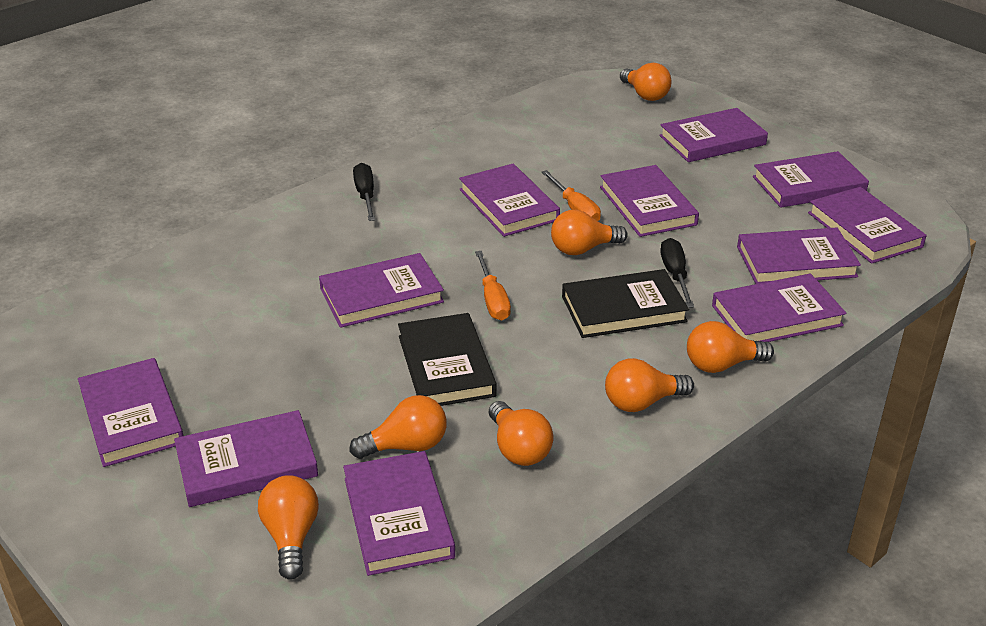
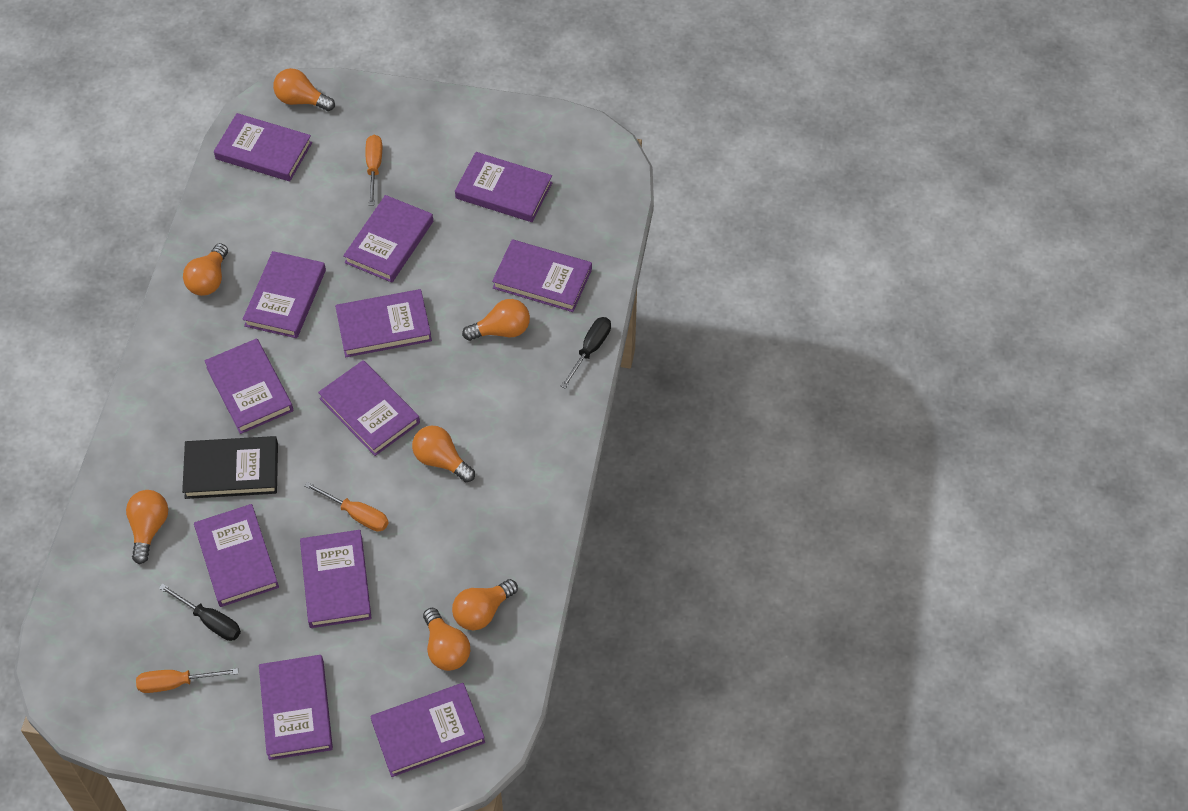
black book: 2 -> 1
orange screwdriver: 2 -> 3
purple book: 11 -> 12

